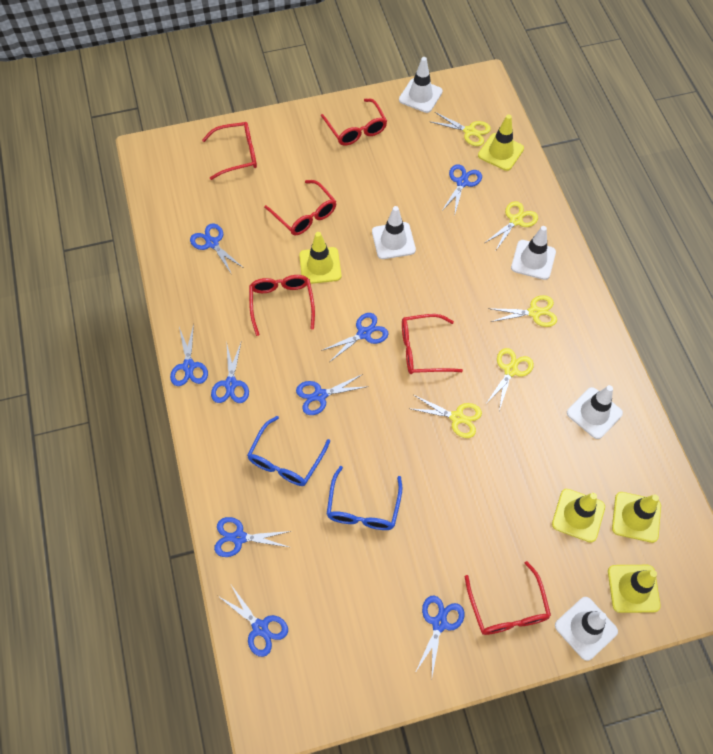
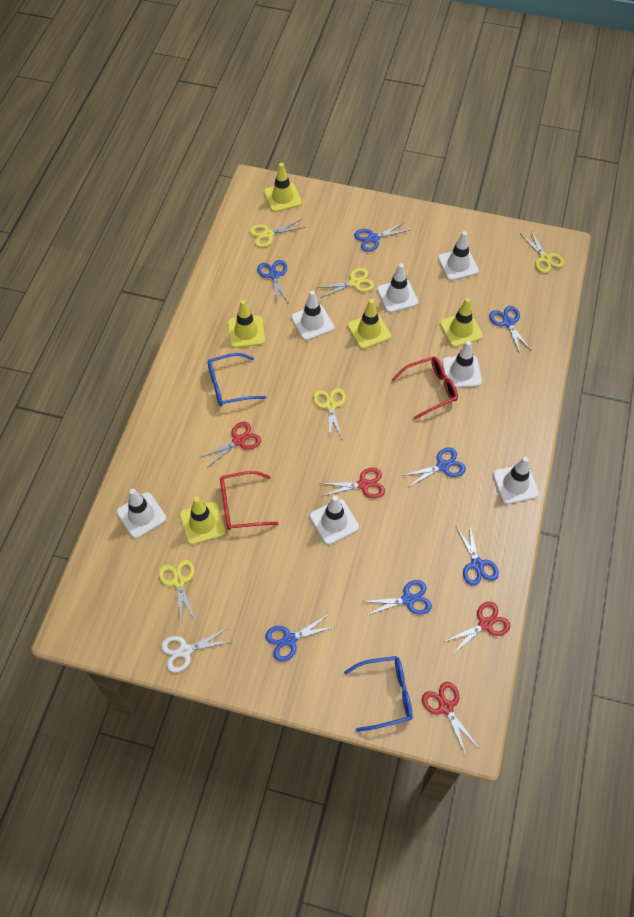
blue scissors: 9 -> 7
red glasses: 6 -> 2
red scissors: 0 -> 4
white scissors: 0 -> 1
white traffic cone: 5 -> 7

